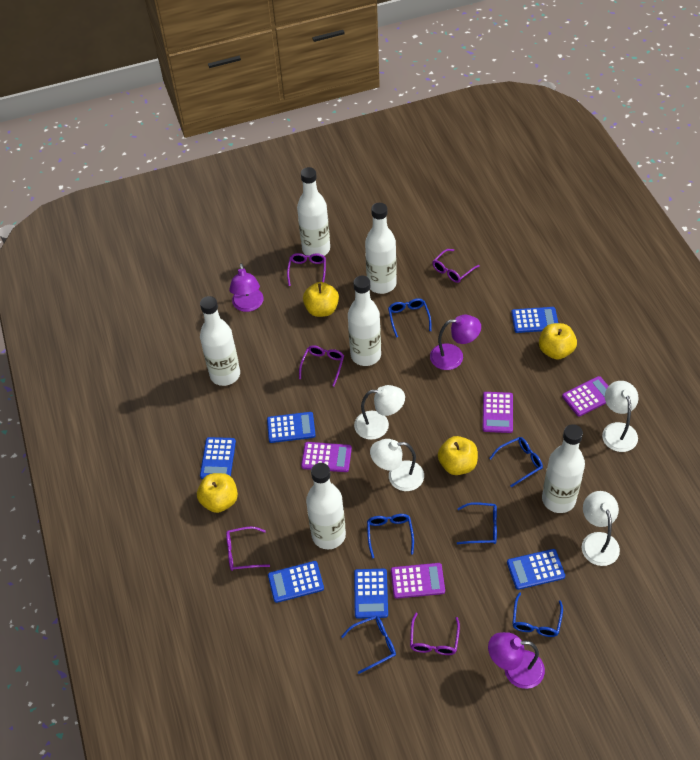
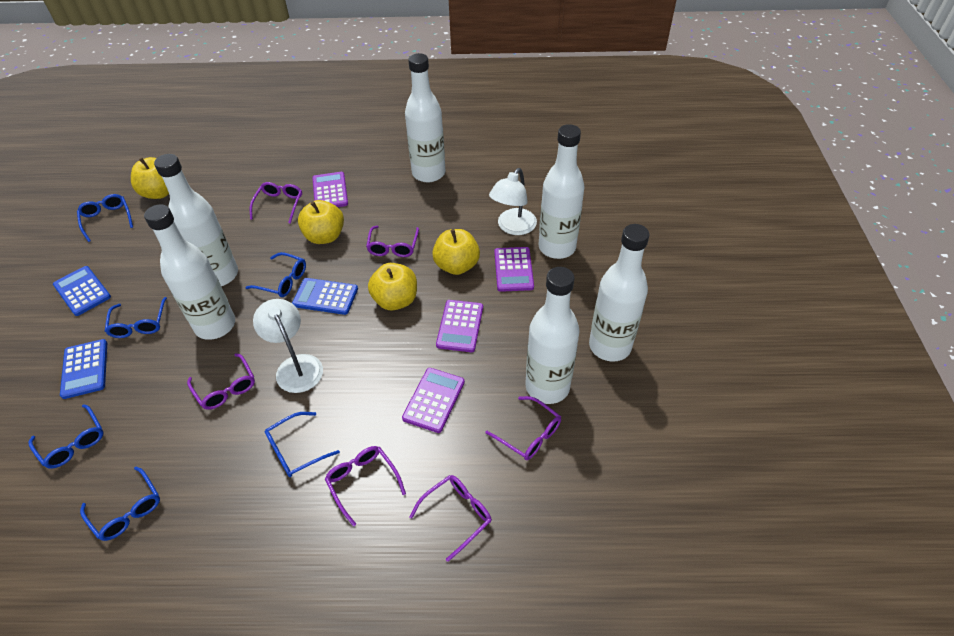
blue calculator: 6 -> 3
purple glasses: 5 -> 6
purple lamp: 3 -> 0
white lamp: 4 -> 2

